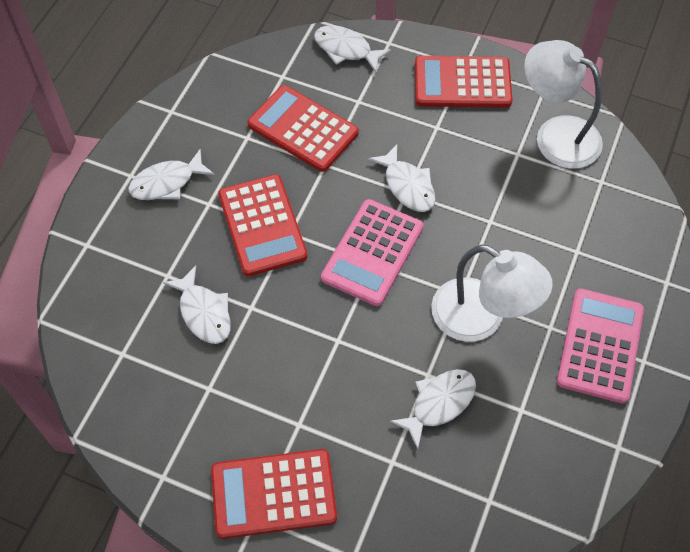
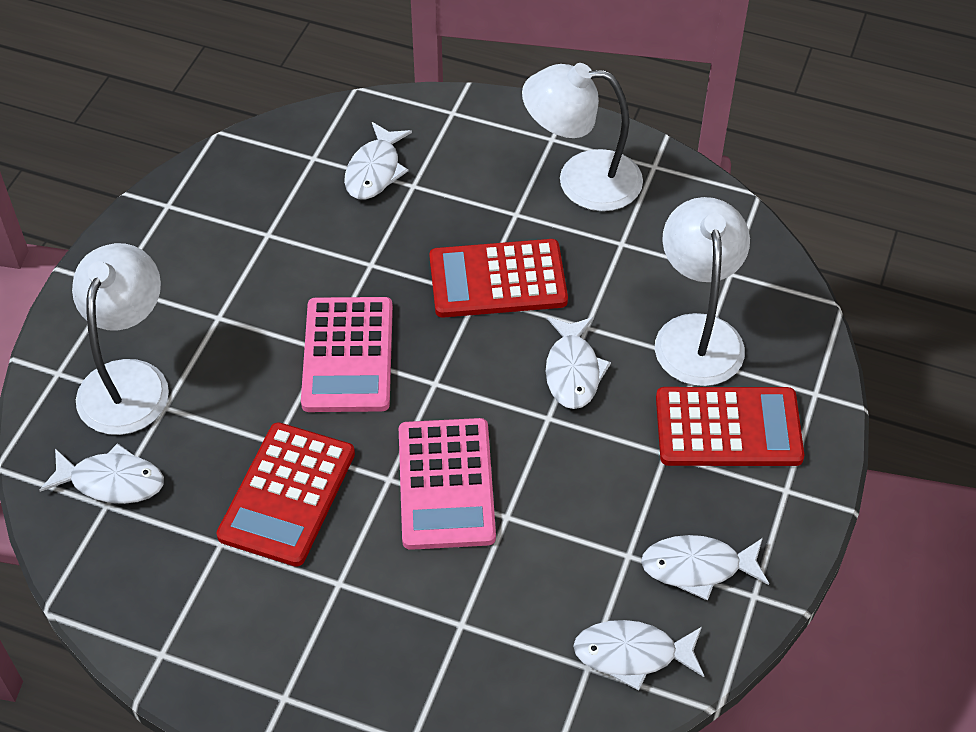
red calculator: 4 -> 3
white lamp: 2 -> 3

